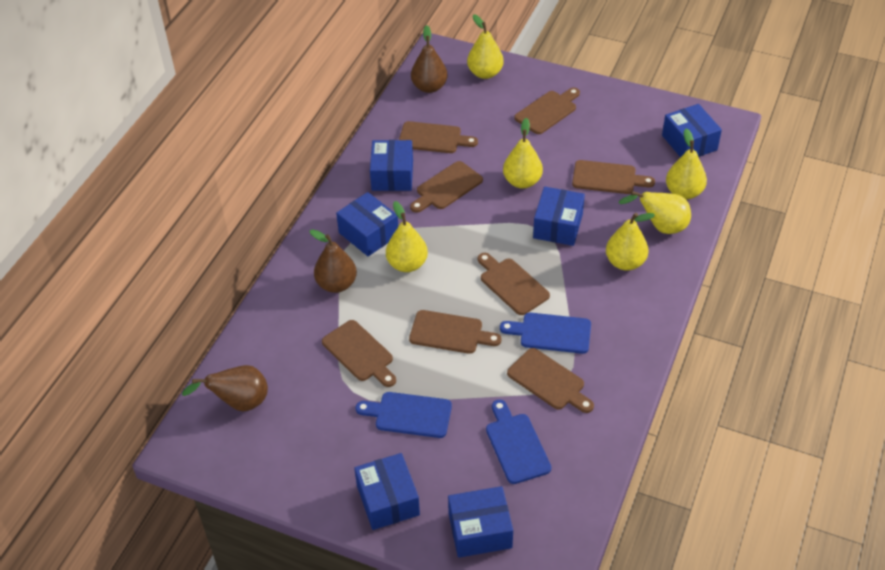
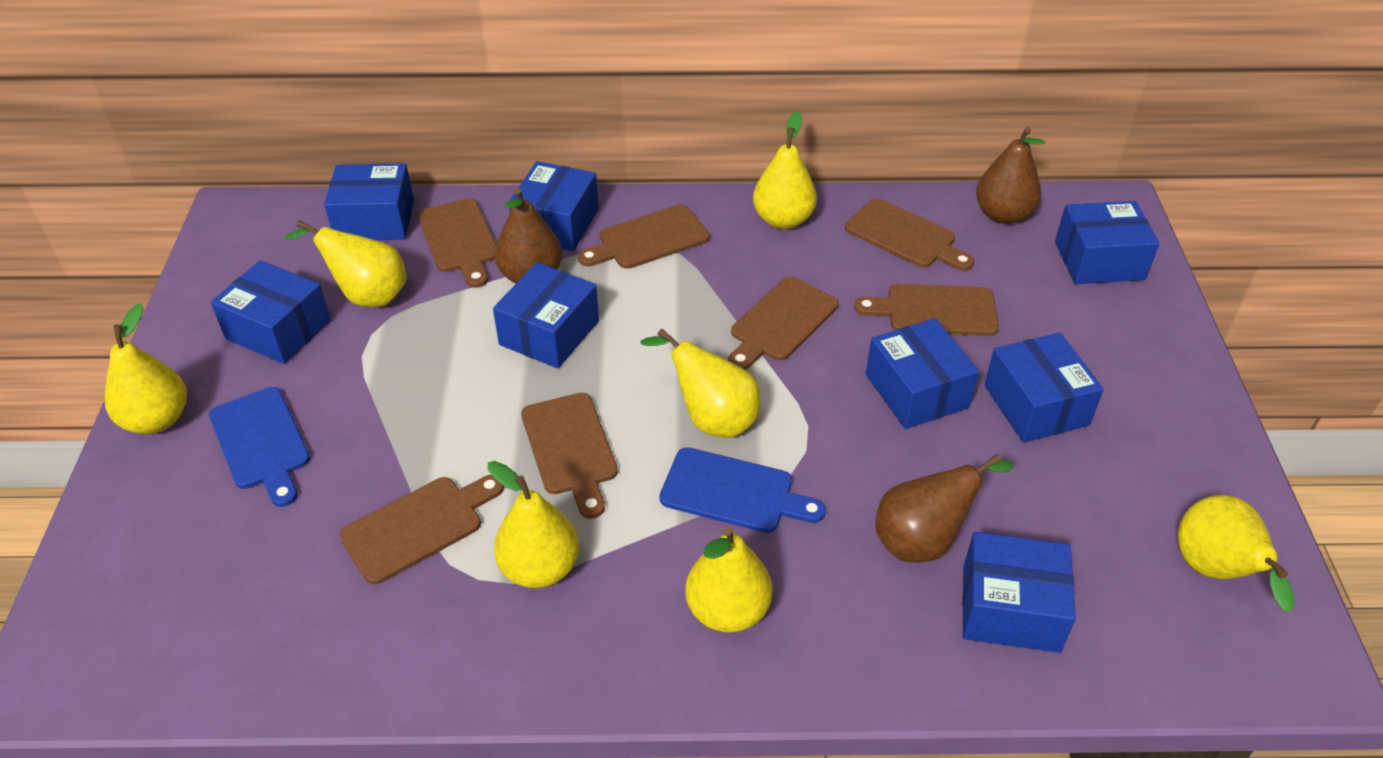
blue box: 6 -> 8
blue cutting board: 3 -> 2
brown cutting board: 8 -> 7
yellow pear: 6 -> 7

